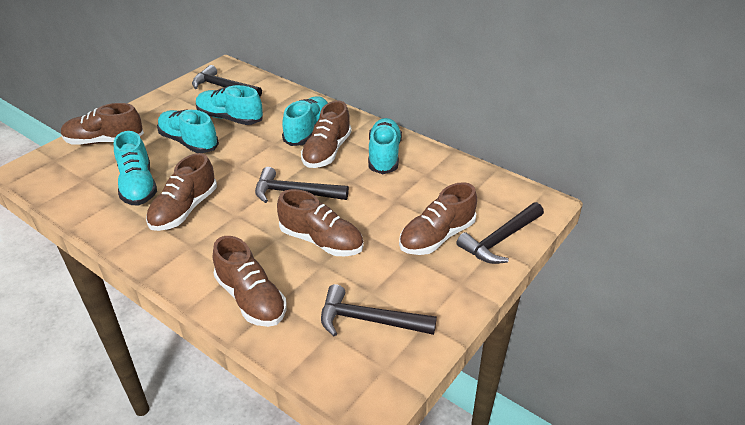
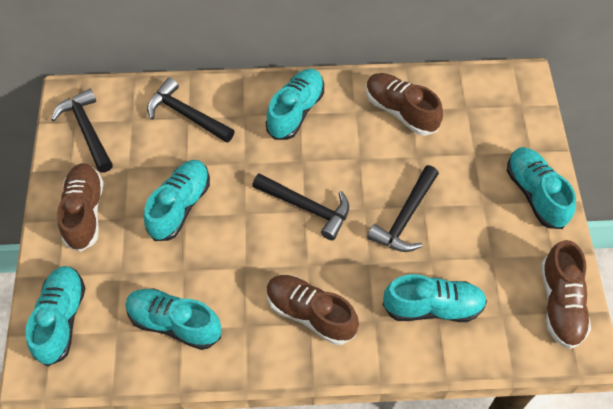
brown shoe: 6 -> 4
turquoise shoe: 5 -> 6

